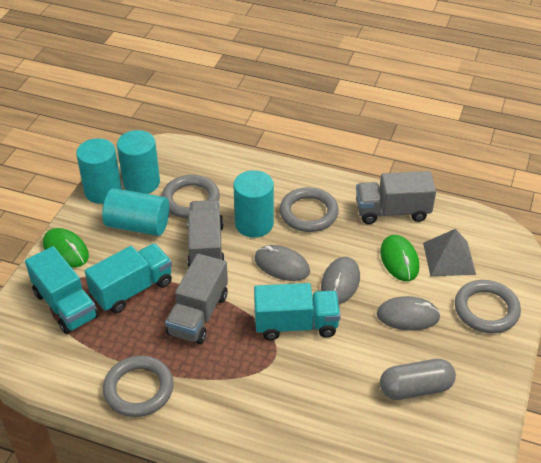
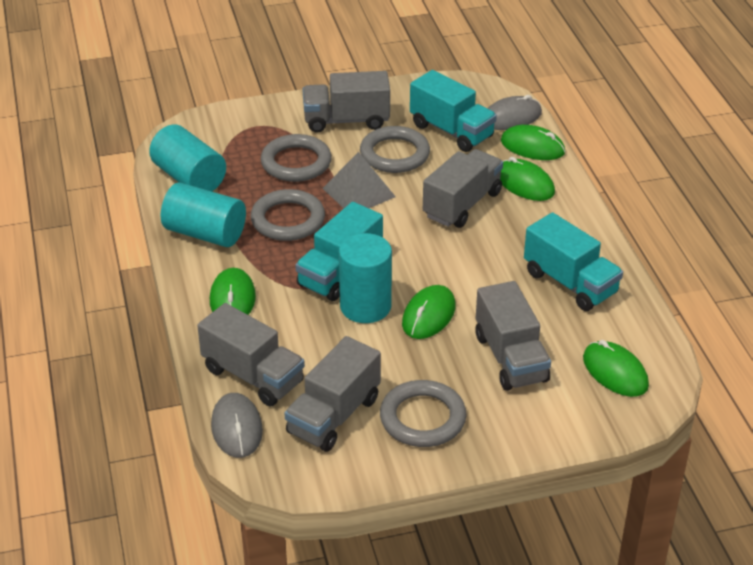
green mouse: 2 -> 5
grey capsule: 1 -> 0
grey mouse: 3 -> 2
grey truck: 3 -> 5
turquoise cylinder: 4 -> 3

